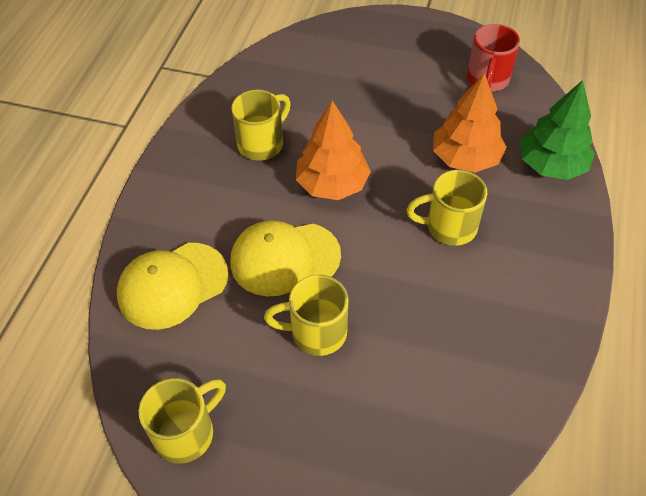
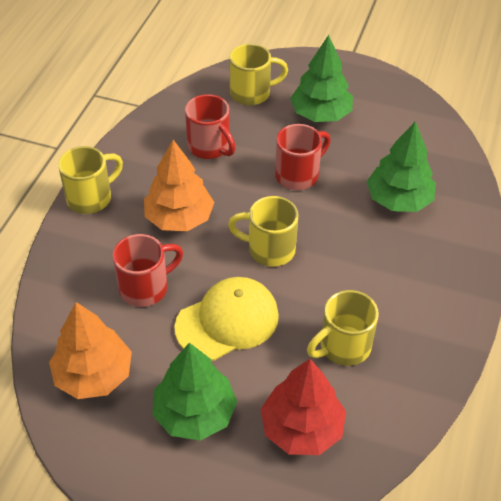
green tree: 1 -> 3
red mug: 1 -> 3
red tree: 0 -> 1
yellow cap: 2 -> 1

